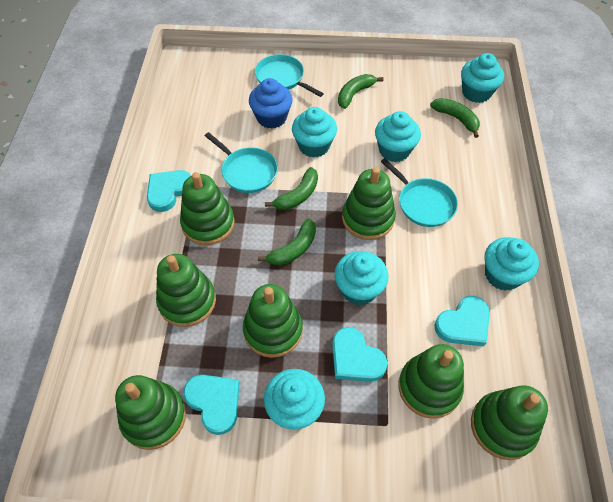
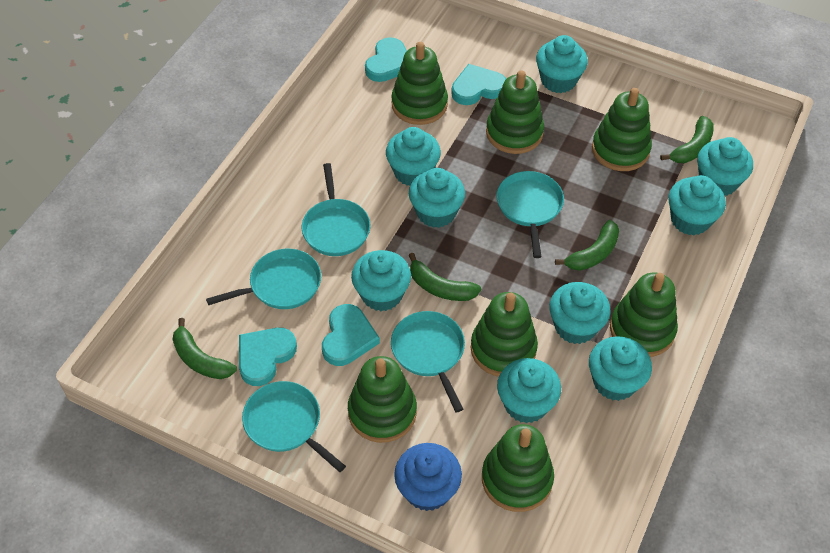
turquoise cupcake: 6 -> 9
turquoise pan: 3 -> 5

